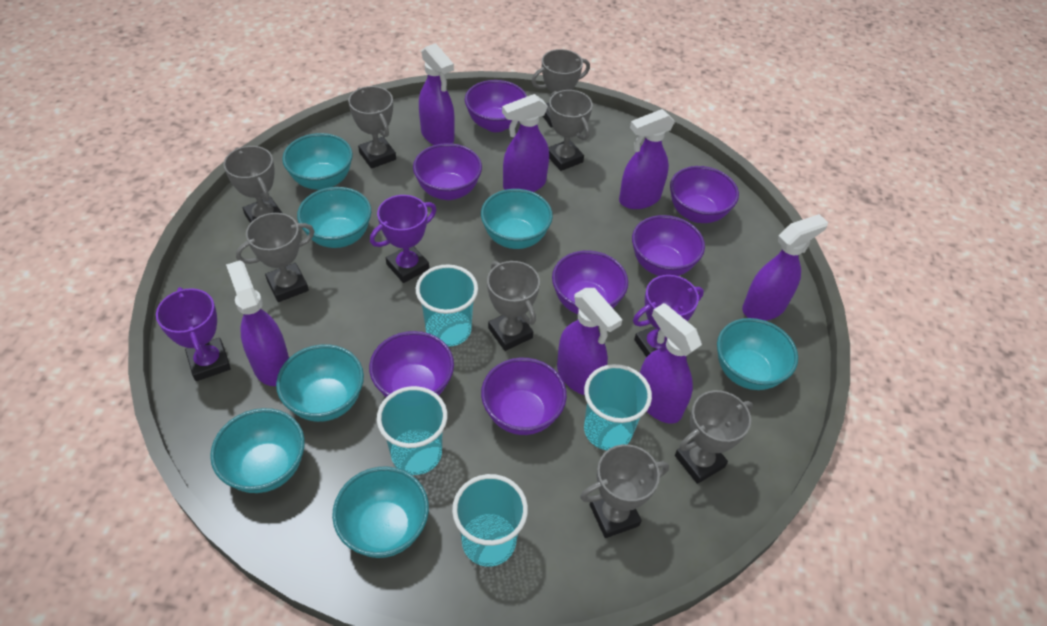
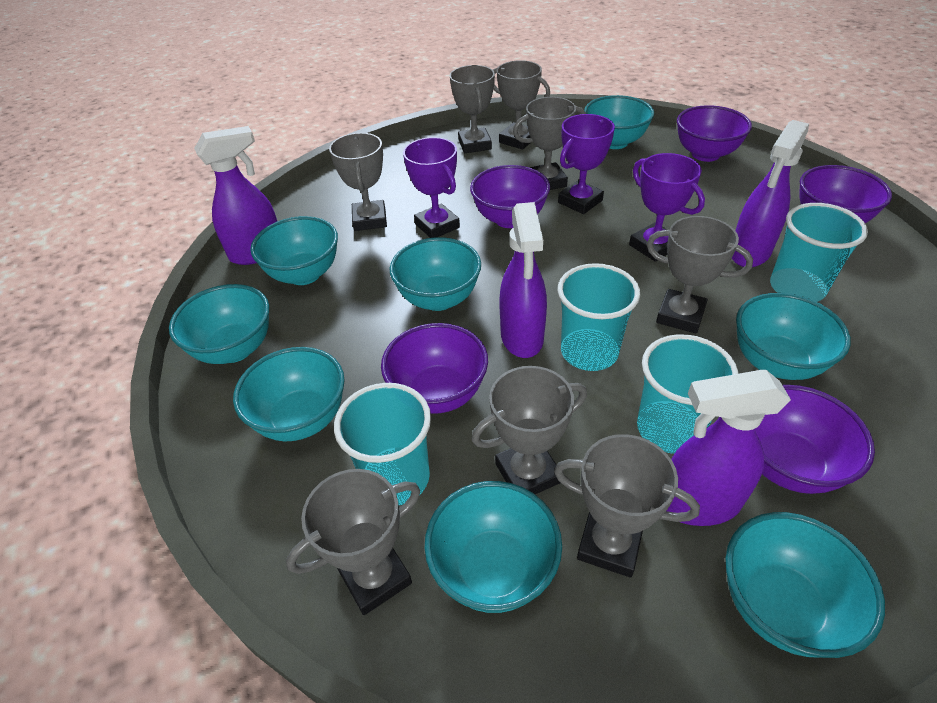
purple bowl: 7 -> 5
purple spray bottle: 7 -> 4
turquoise bowl: 7 -> 8

